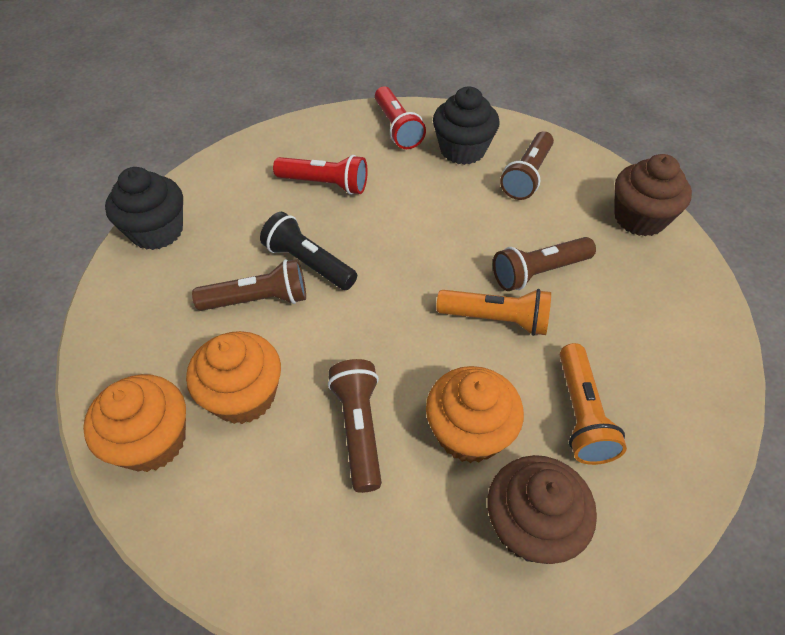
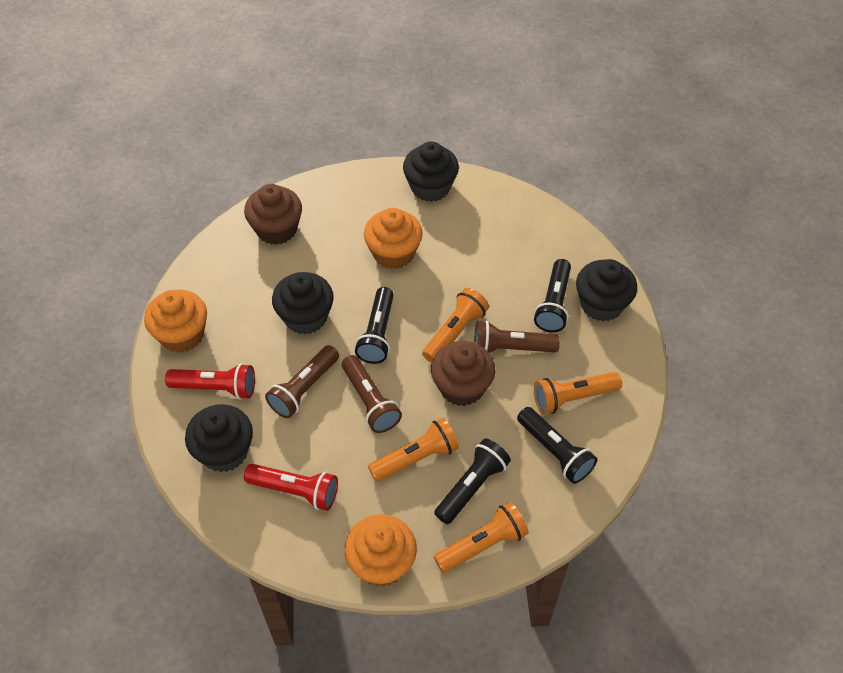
black cupcake: 2 -> 4
black flashlight: 1 -> 4
brown flashlight: 4 -> 3
orange flashlight: 2 -> 4

